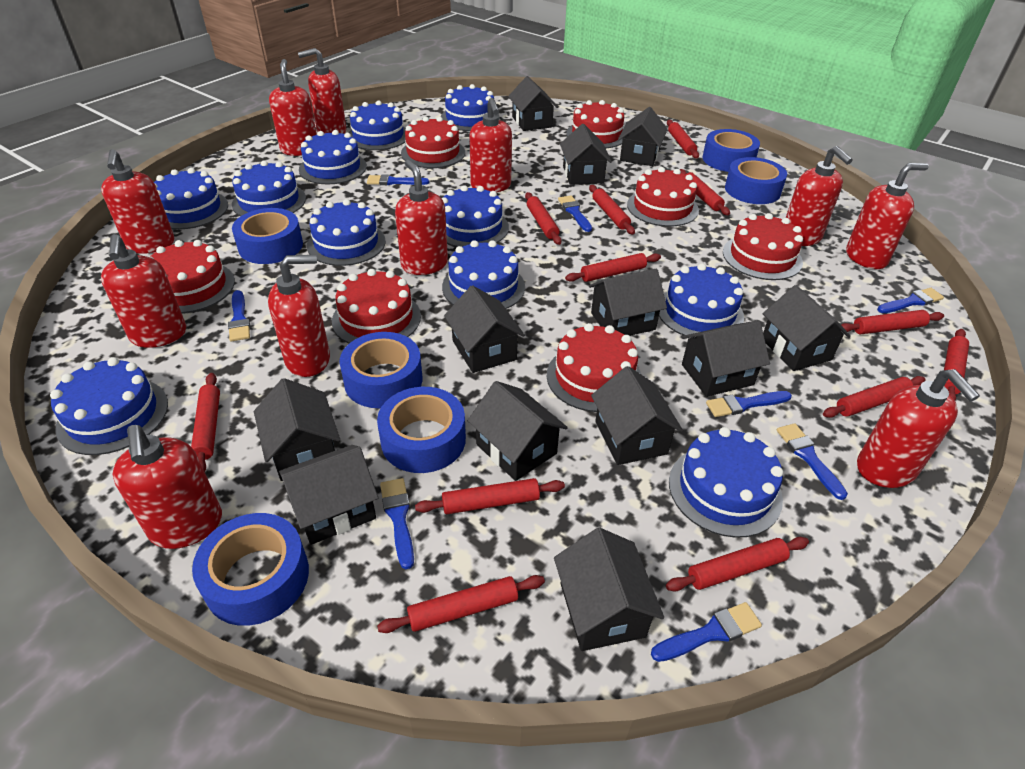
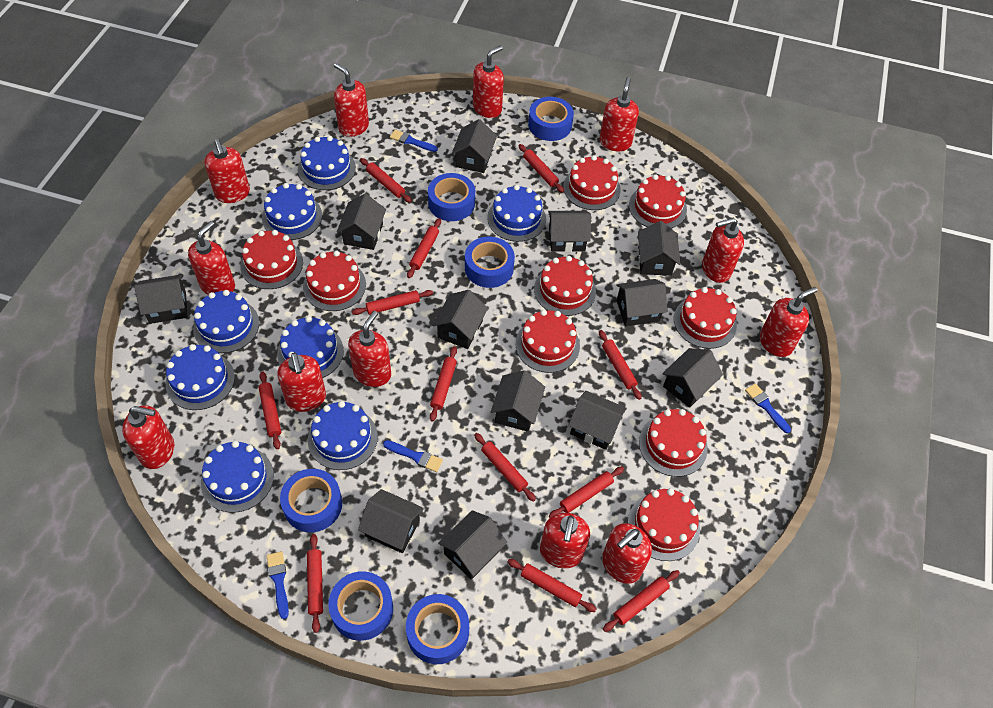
blue brush: 8 -> 4
blue cake: 11 -> 8
red cake: 7 -> 9
red soap dispenser: 11 -> 12

